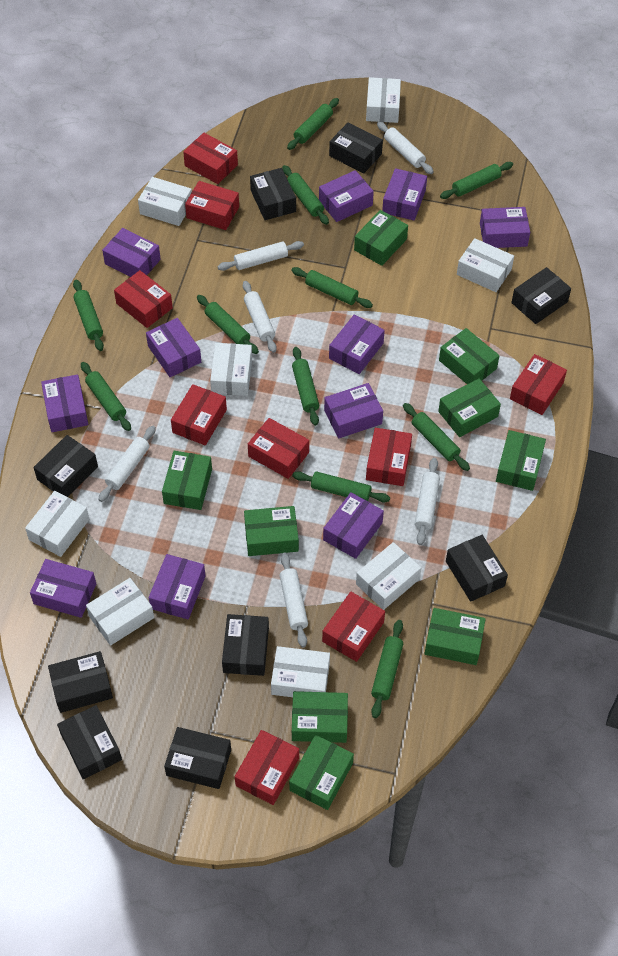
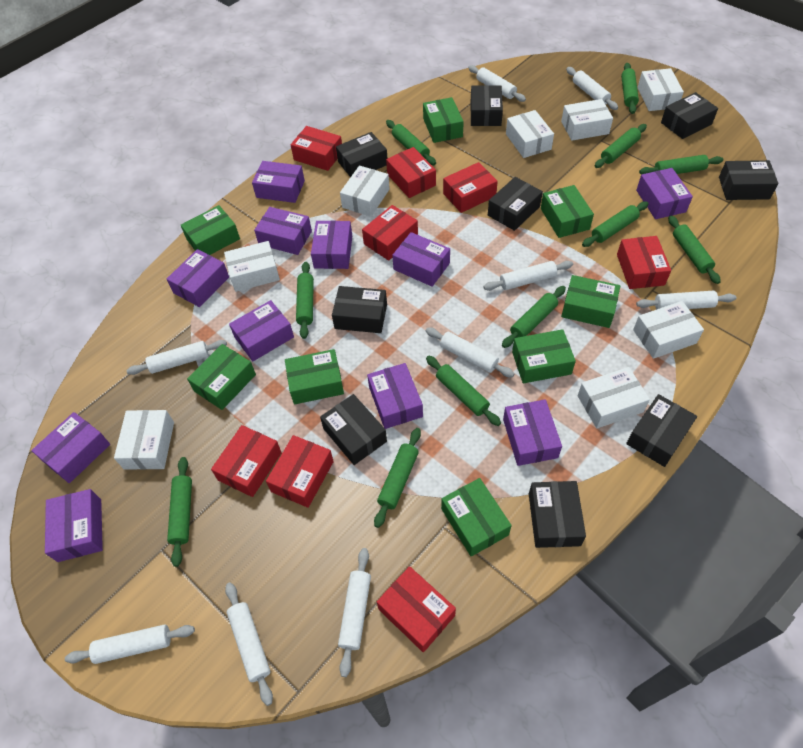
green box: 9 -> 8
red box: 9 -> 8
white rolling pin: 6 -> 9

